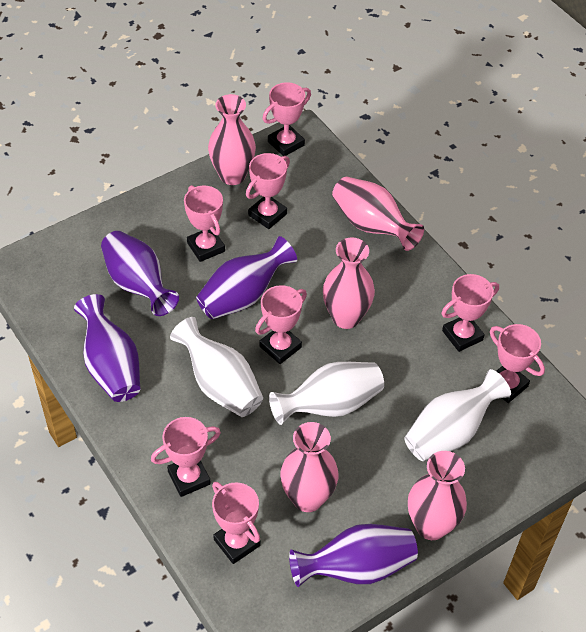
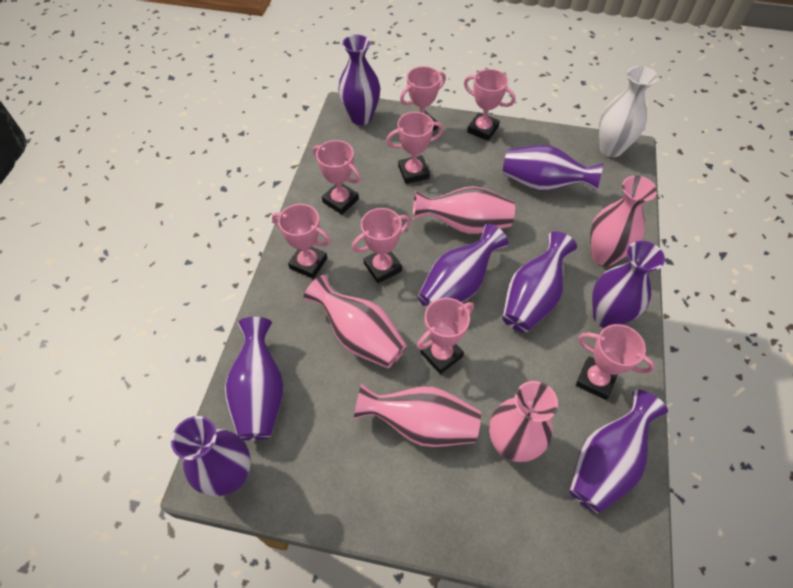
purple vase: 4 -> 8
white vase: 3 -> 1

